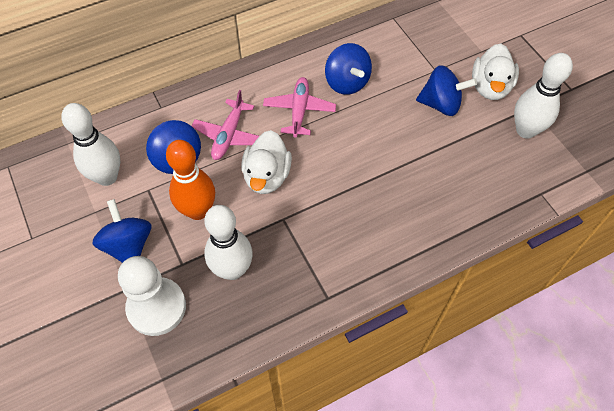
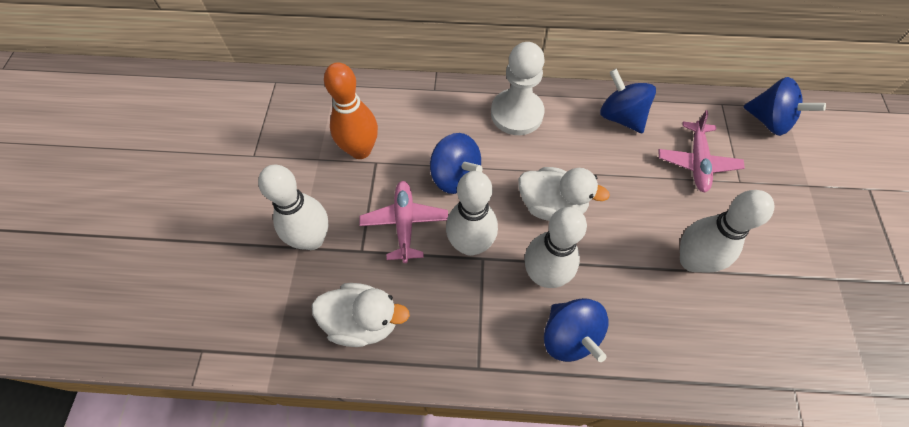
white bowling pin: 3 -> 4

